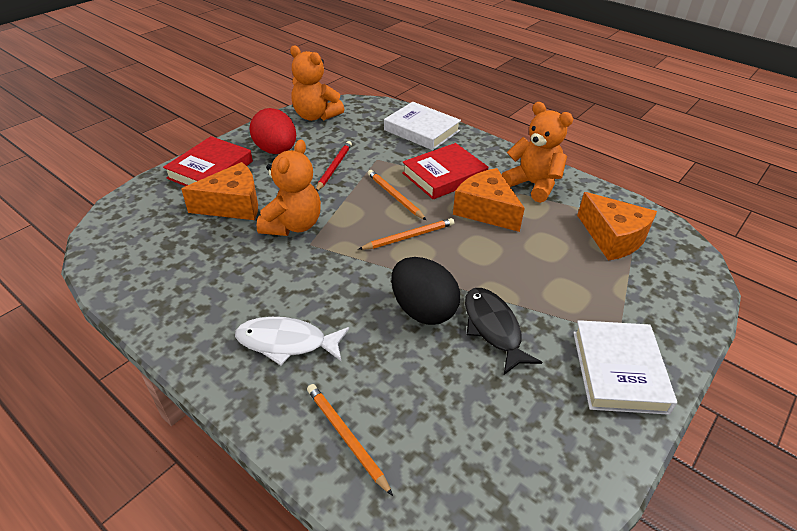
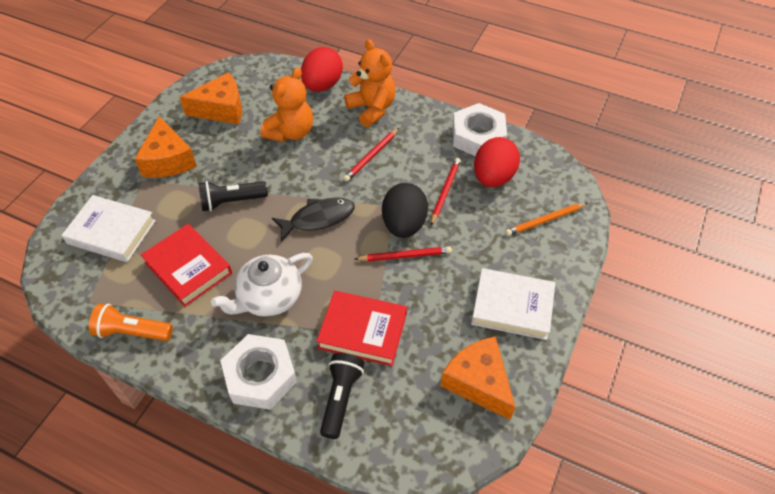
black flashlight: 0 -> 2
orange flashlight: 0 -> 1
orange pencil: 3 -> 1
orange teddy bear: 3 -> 2
red egg: 1 -> 2
red pencil: 1 -> 3
white fish: 1 -> 0
white nut: 0 -> 2
white teapot: 0 -> 1

